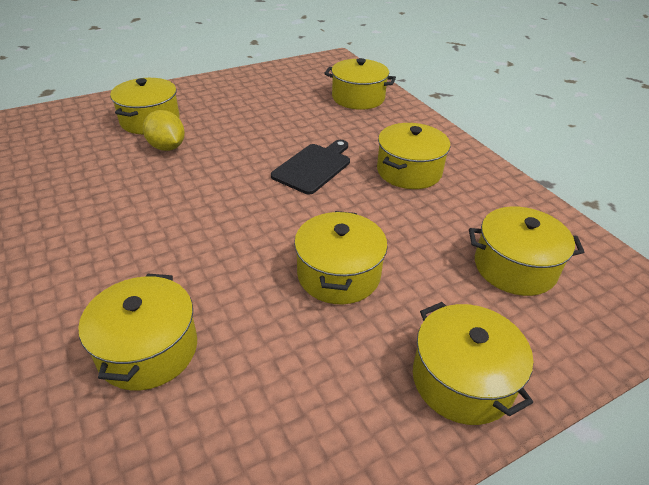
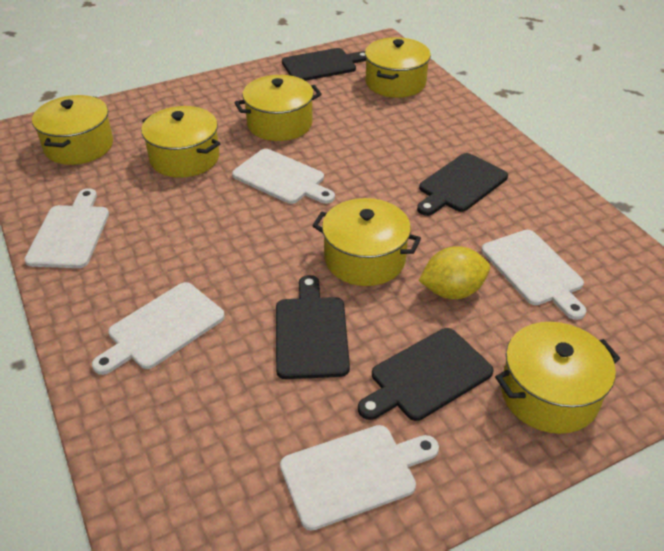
black cutting board: 1 -> 4
white cutting board: 0 -> 5
yellow pot: 7 -> 6

